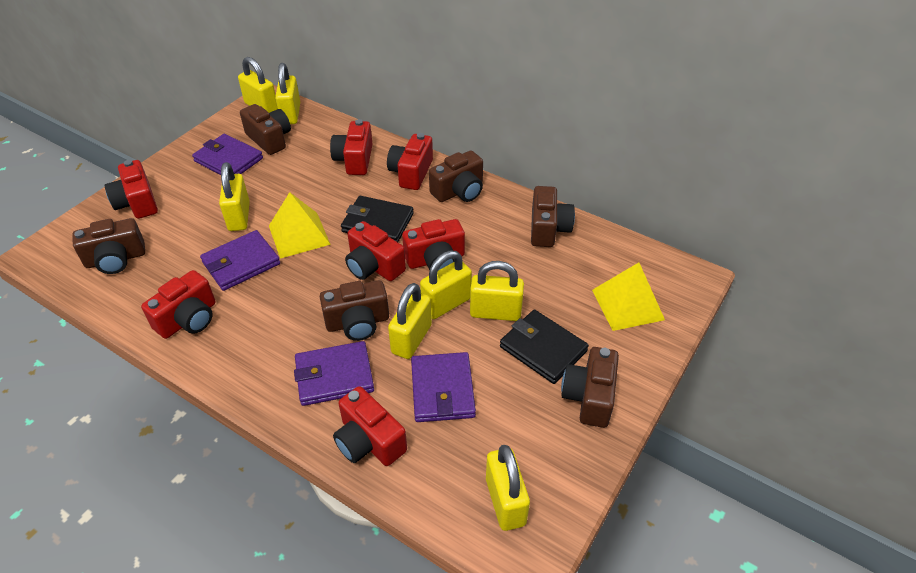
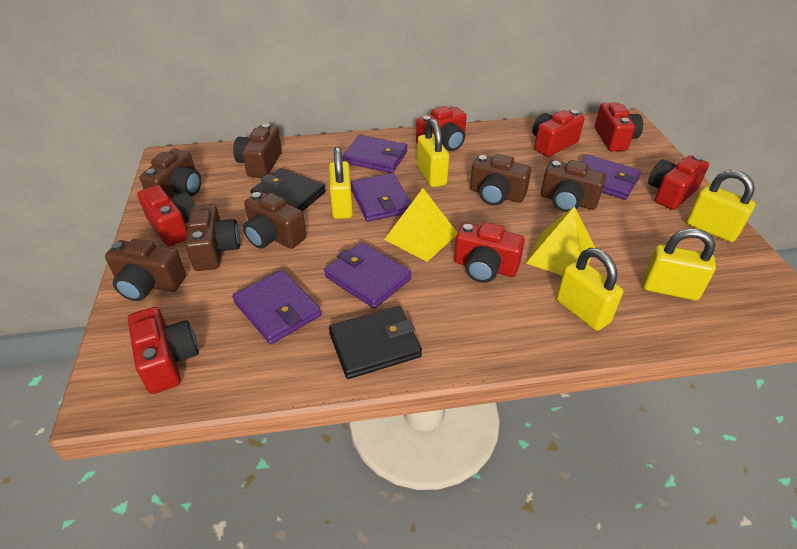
brown camera: 6 -> 7
purple wallet: 4 -> 5
yellow padlock: 7 -> 5

